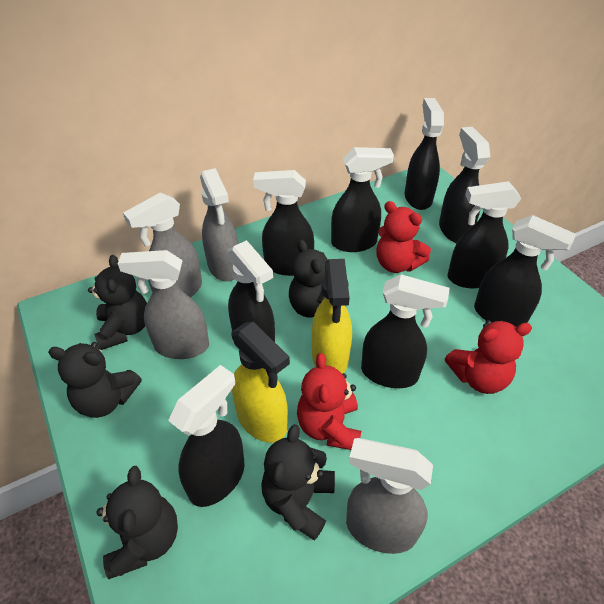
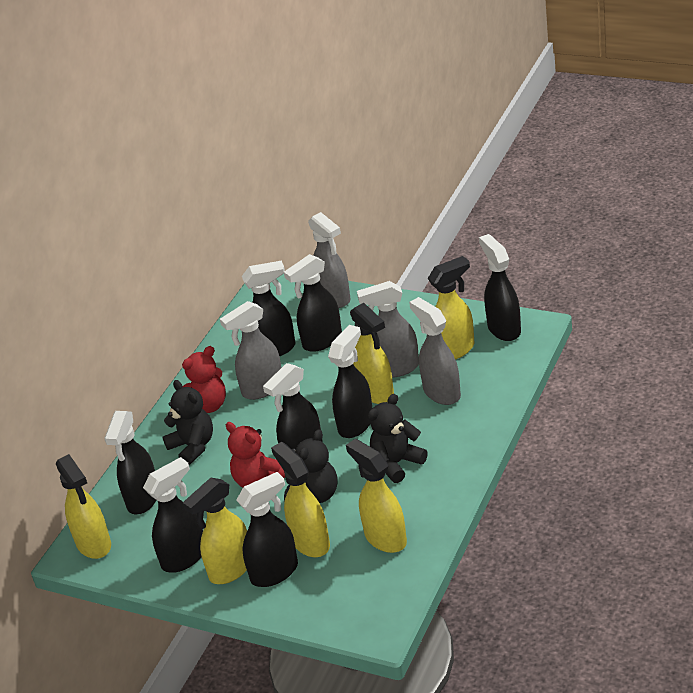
black spray bottle: 9 -> 8
black teddy bear: 5 -> 3
red teddy bear: 3 -> 2
yellow spray bottle: 2 -> 6

